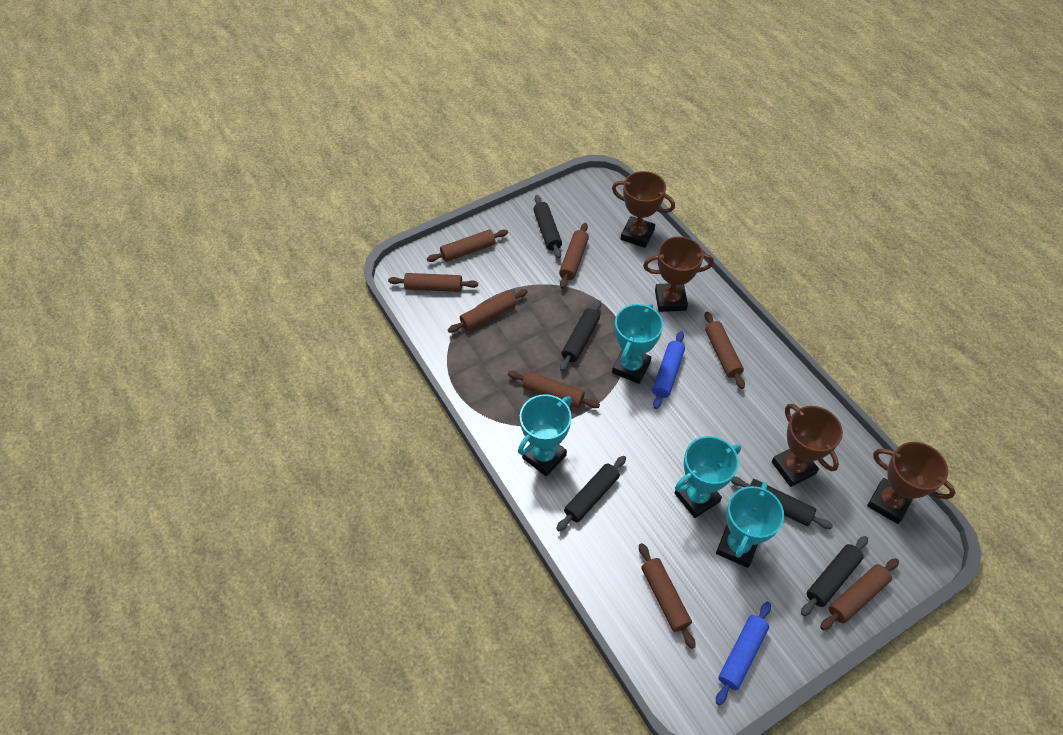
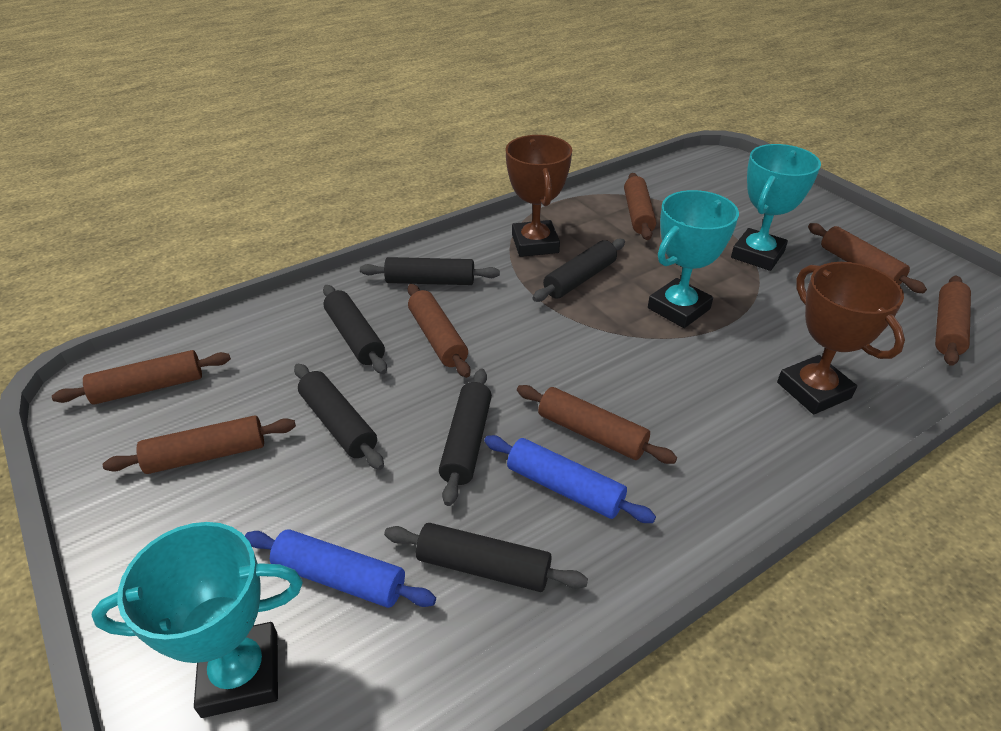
black rolling pin: 5 -> 6
brown rolling pin: 8 -> 7
brown trophy: 4 -> 2
turquoise trophy: 4 -> 3

